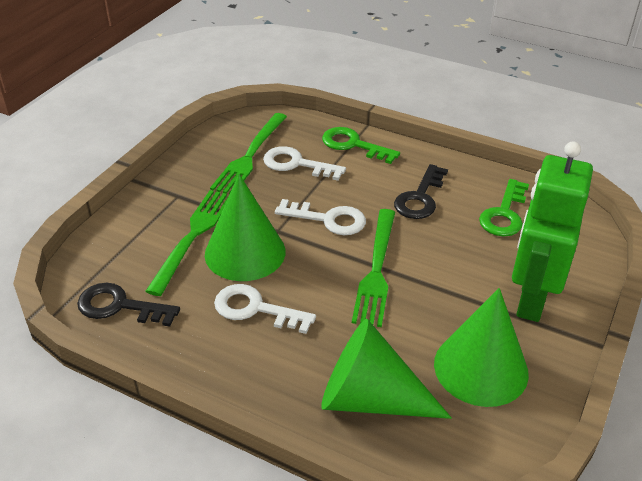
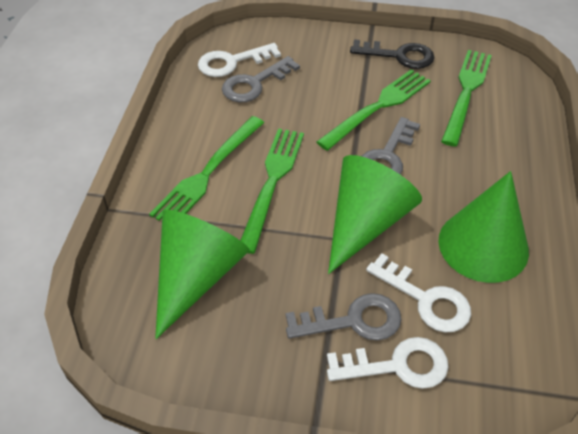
black key: 2 -> 1
green fork: 3 -> 4
green key: 2 -> 0
green robot: 1 -> 0
grey key: 0 -> 3

